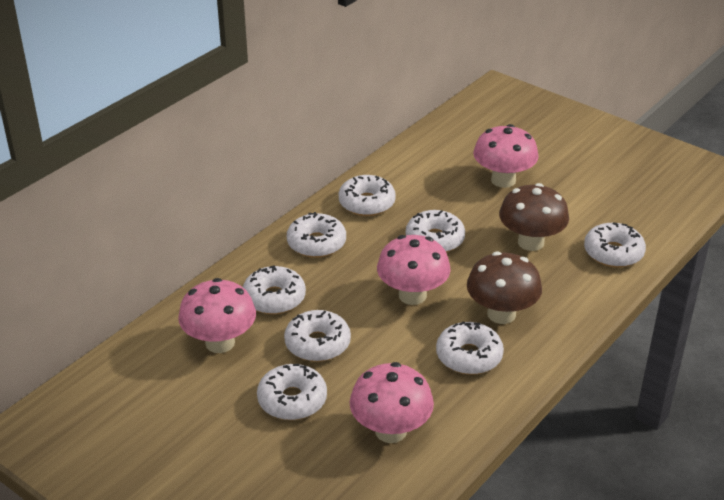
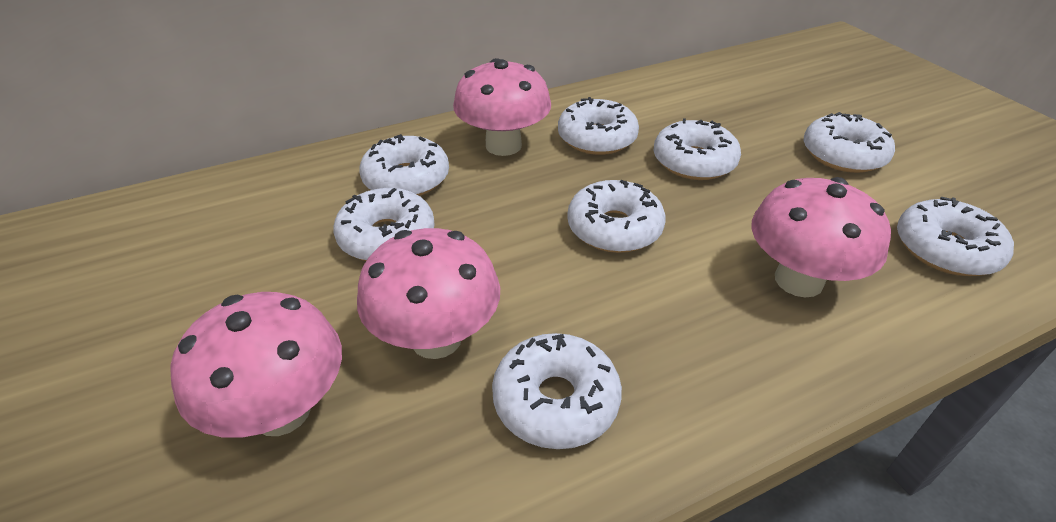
brown mushroom: 2 -> 0

